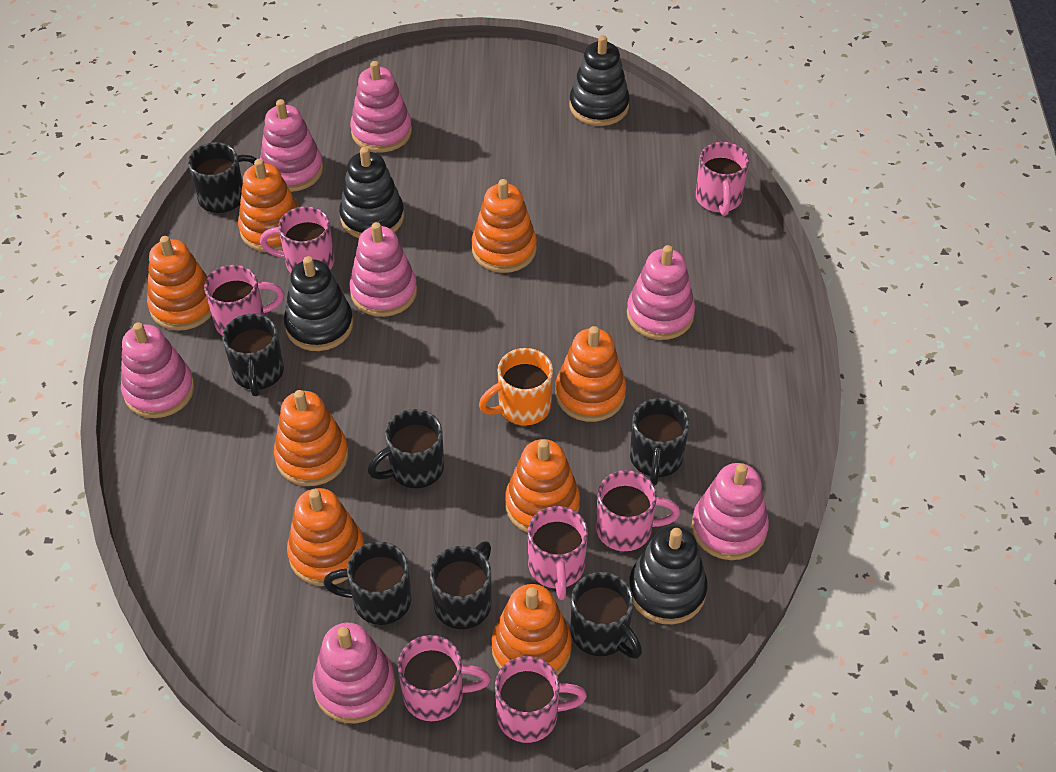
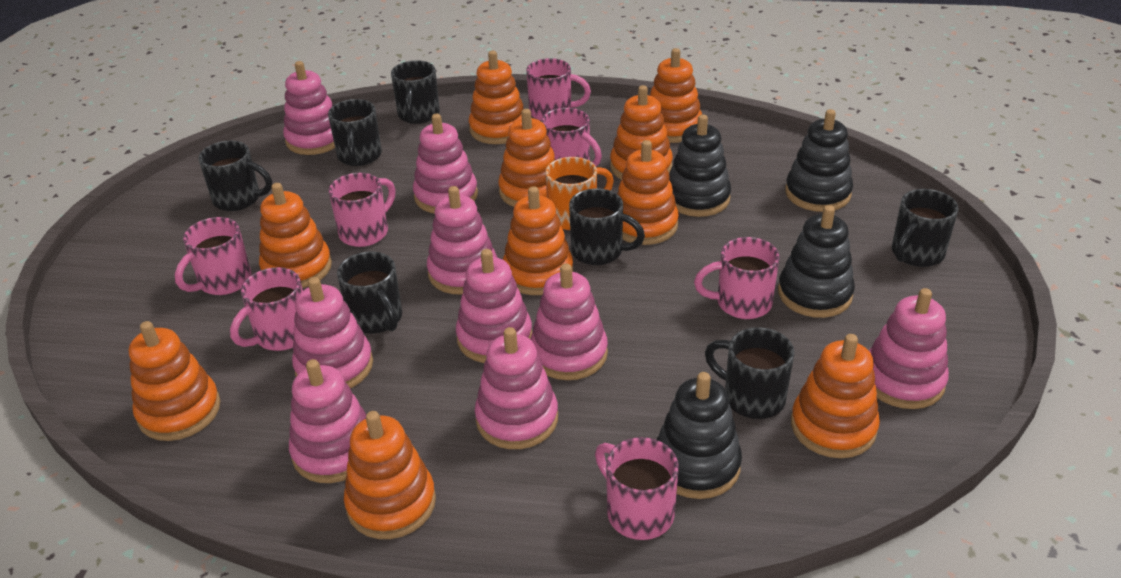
orange stacking toy: 8 -> 10
pink stacking toy: 7 -> 9

